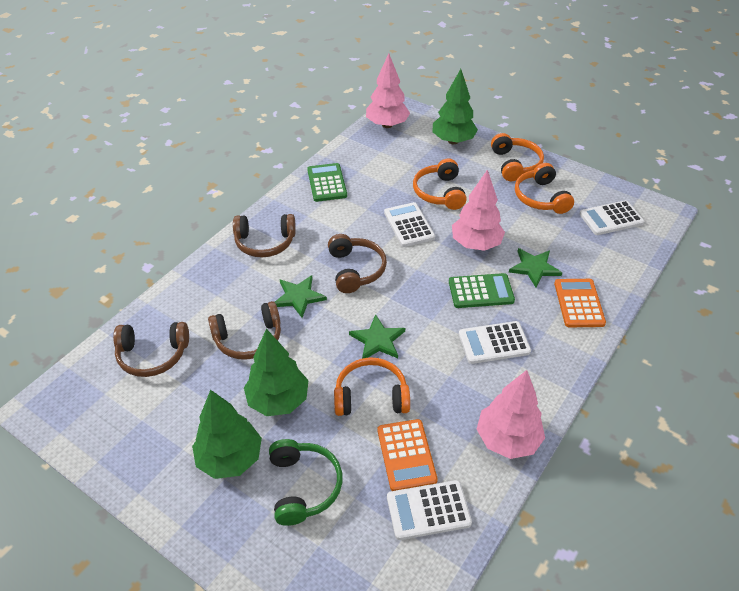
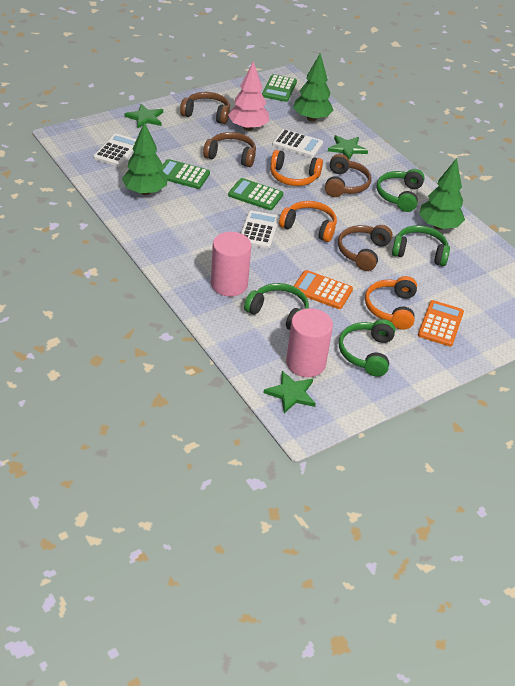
green calculator: 2 -> 3
green headphones: 1 -> 4
orange headphones: 4 -> 3
pink cylinder: 0 -> 2
pink tree: 3 -> 1
white calculator: 4 -> 3

